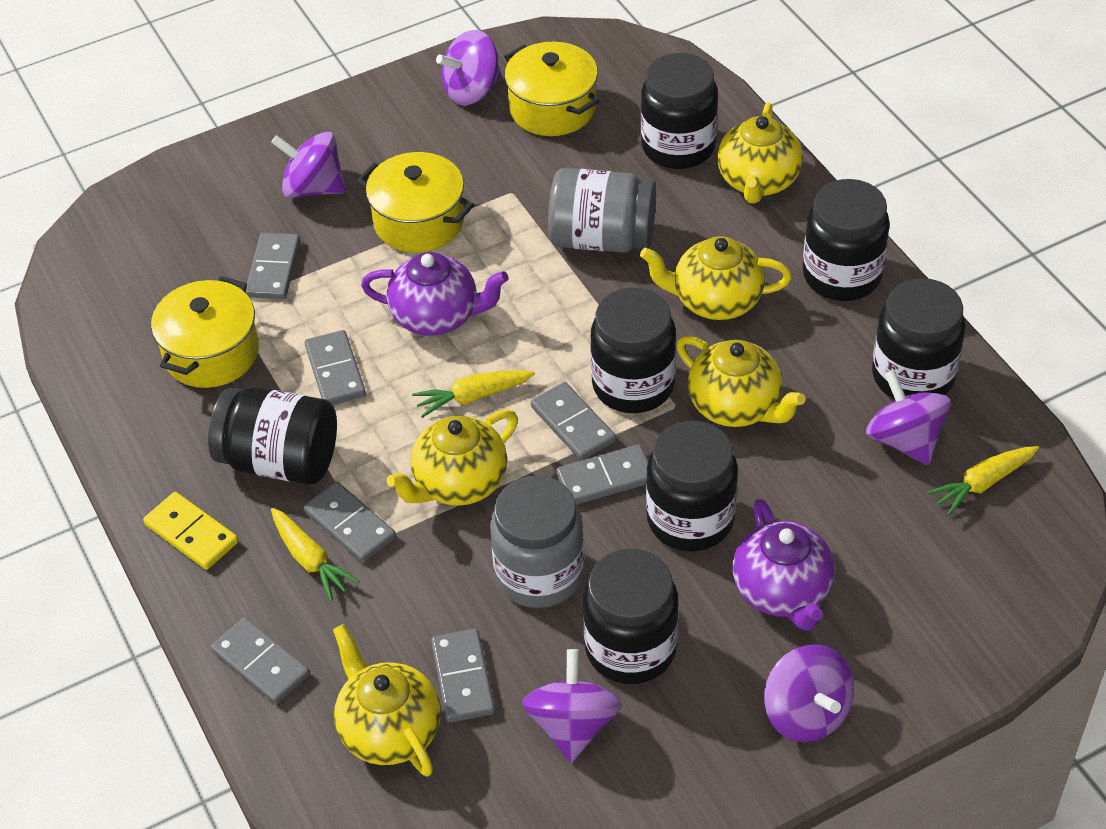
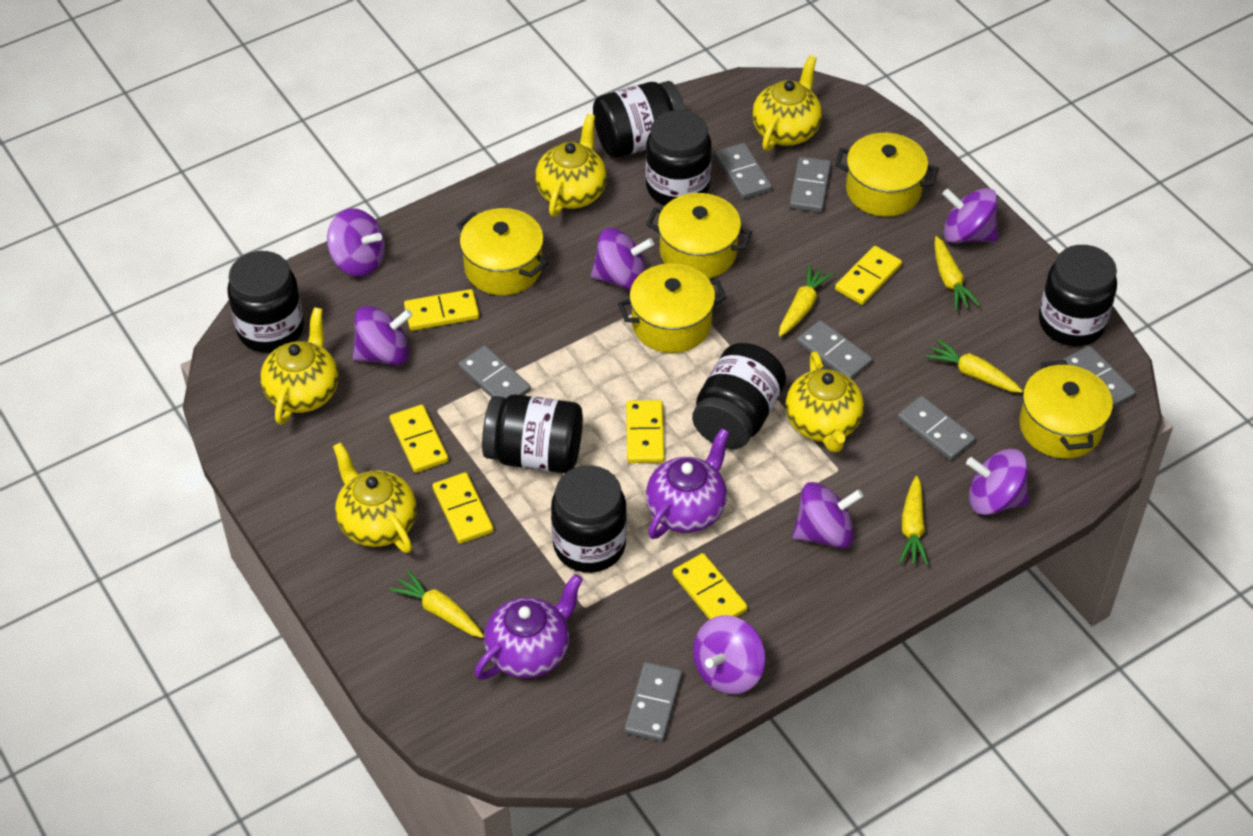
grey jar: 2 -> 0
purple spinning top: 5 -> 7
yellow carrot: 3 -> 5
yellow domino: 1 -> 6
yellow pot: 3 -> 5

